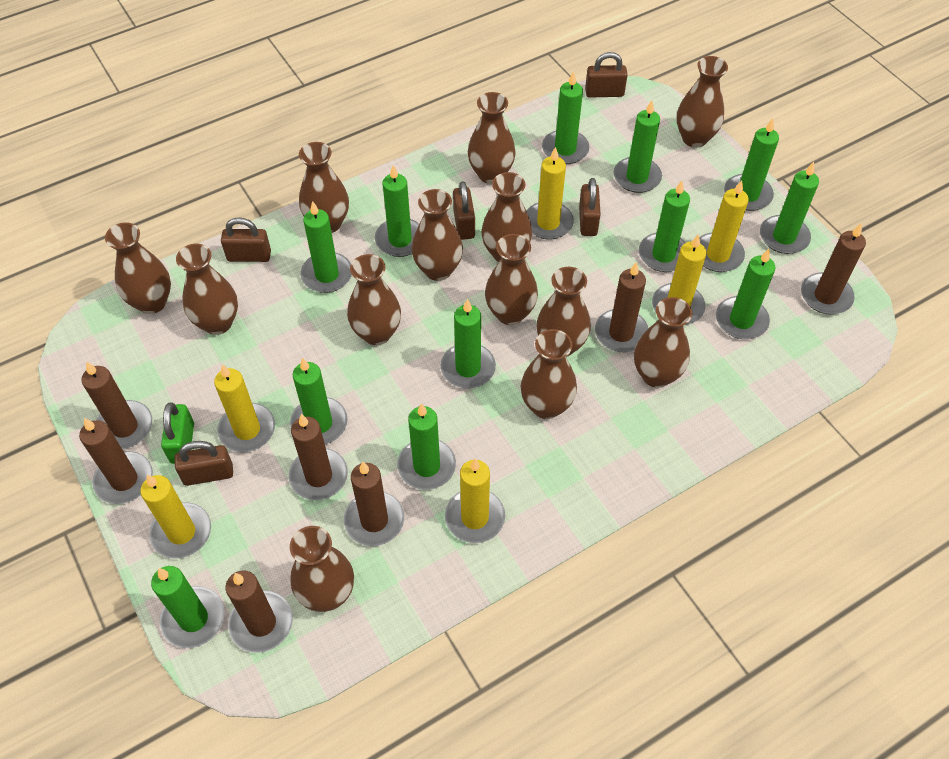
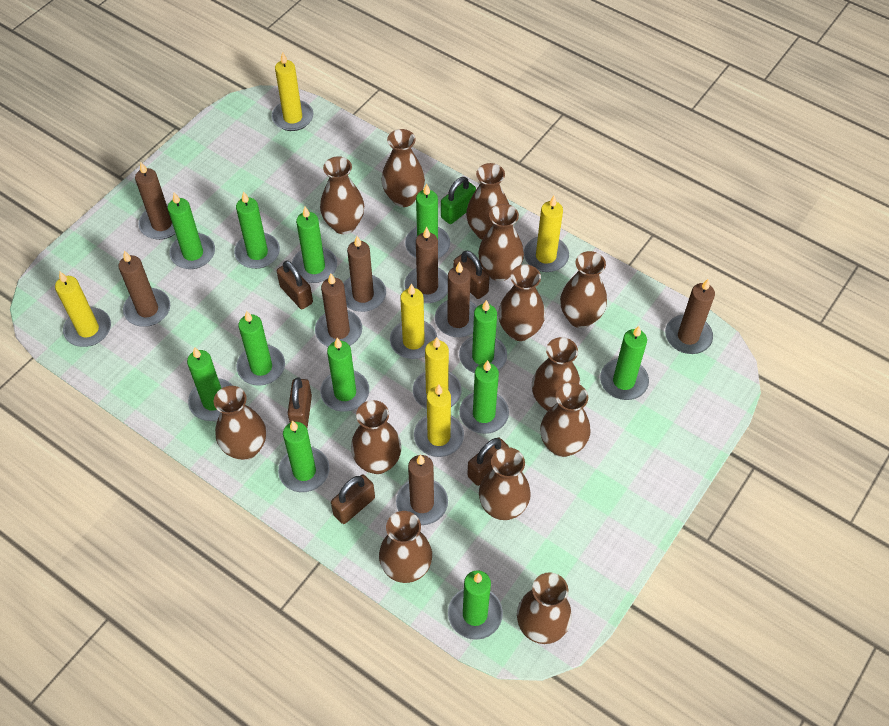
brown candle: 7 -> 8

